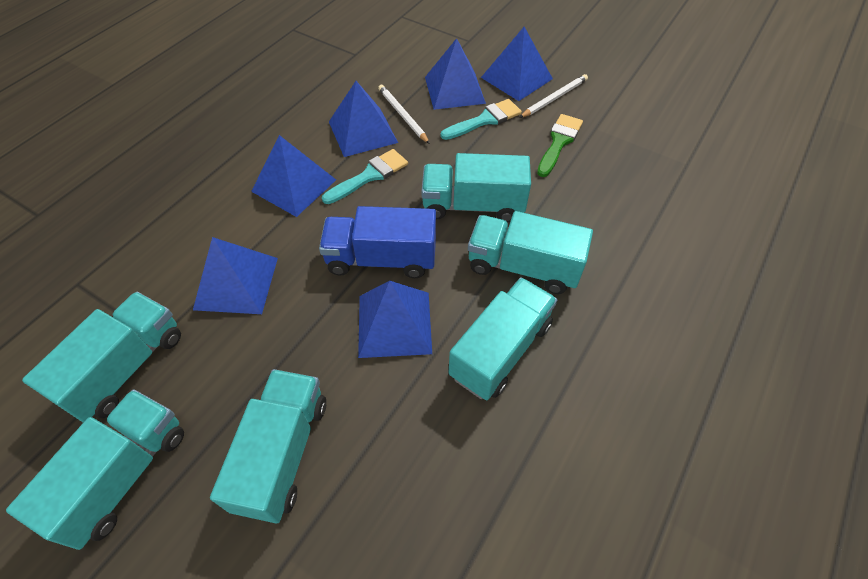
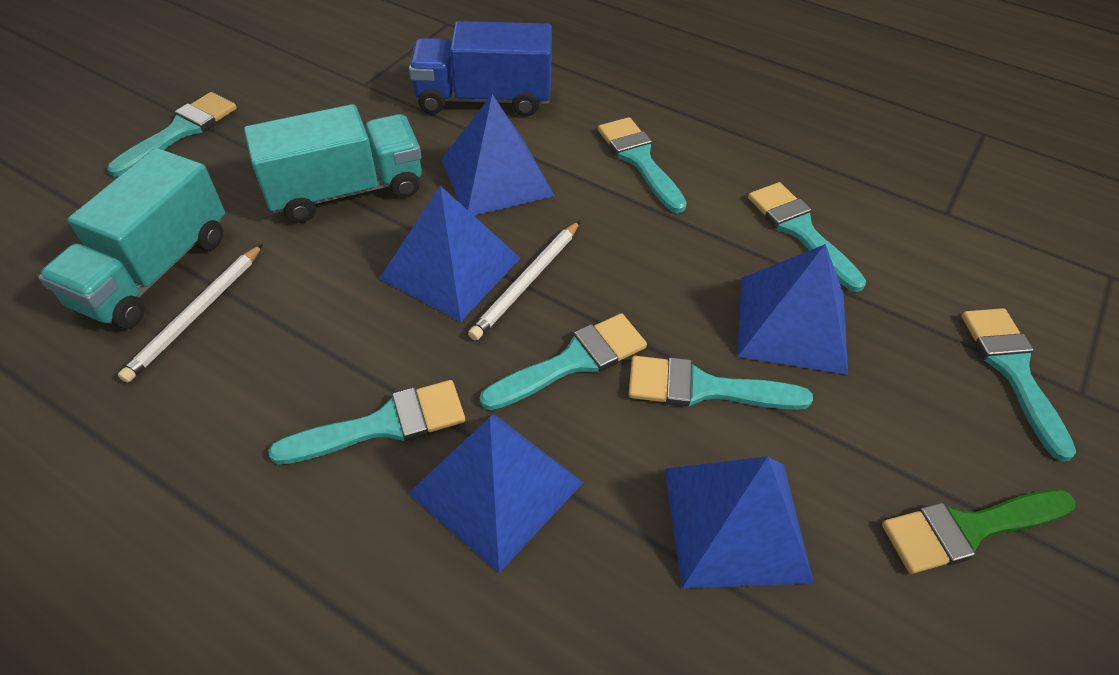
blue pyramid: 6 -> 5
turquoise brush: 2 -> 7
turquoise truck: 6 -> 2

